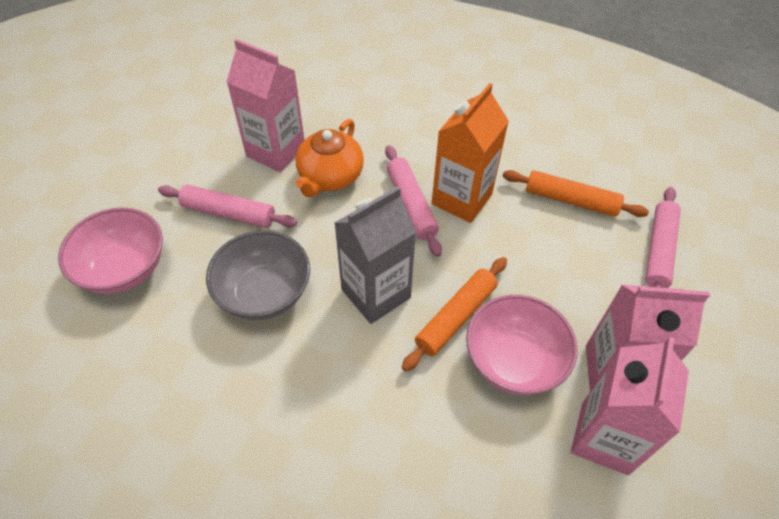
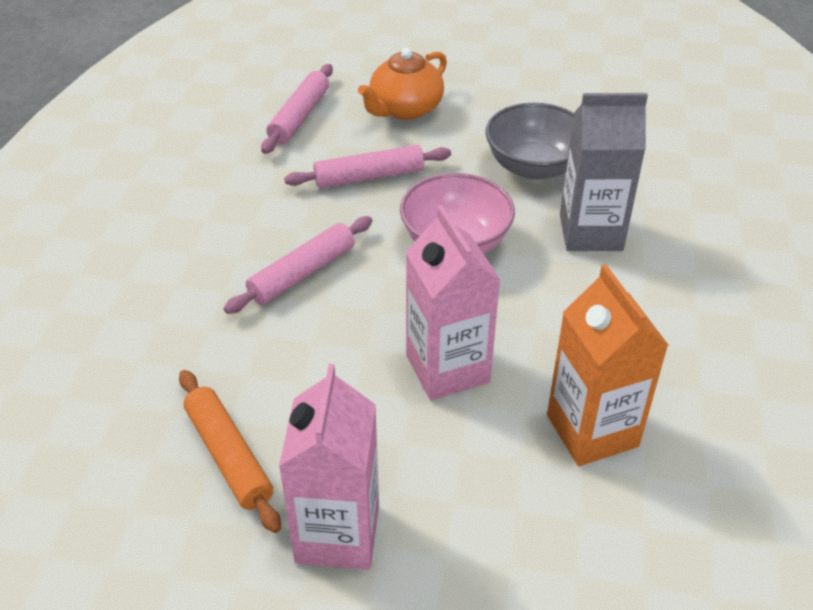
orange rolling pin: 2 -> 1
pink bowl: 2 -> 1
pink carton: 3 -> 2

